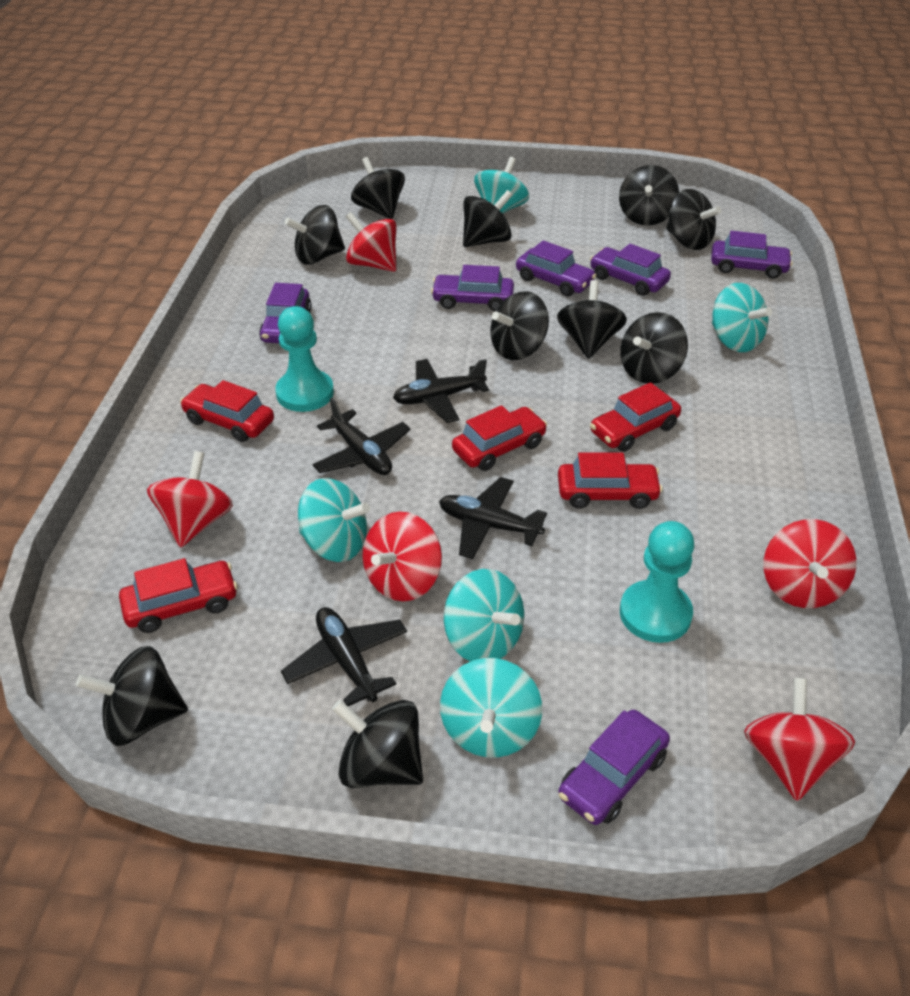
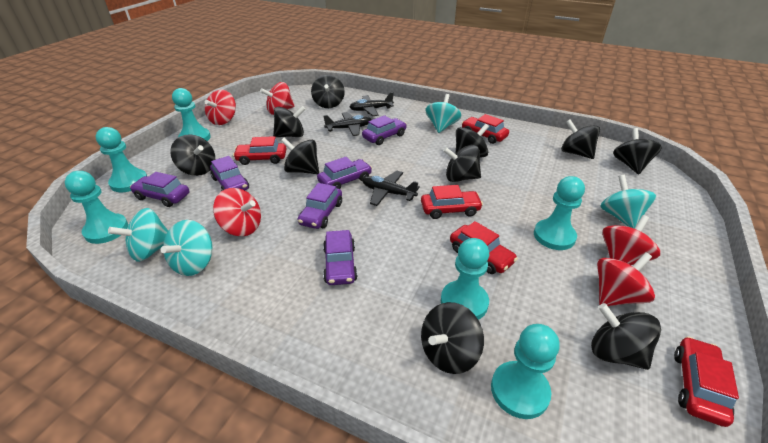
black plane: 4 -> 3
turquoise pawn: 2 -> 6
turquoise spinning top: 5 -> 4

